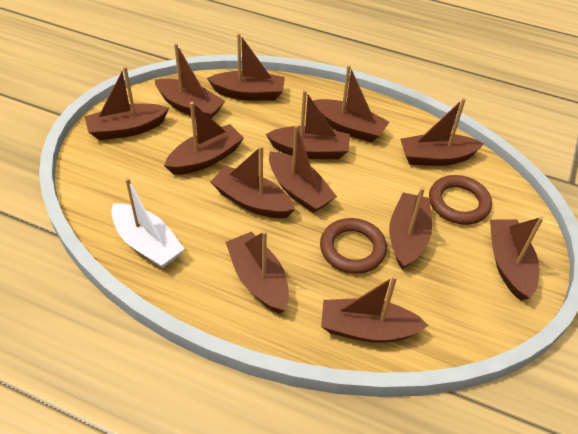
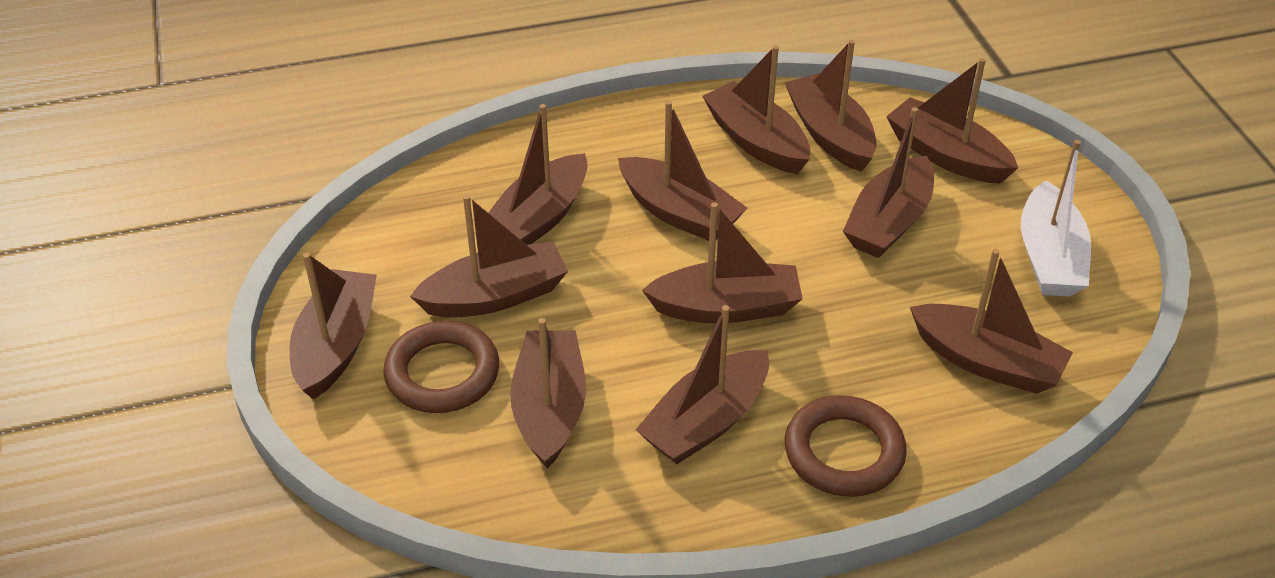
brown boat: 13 -> 12

